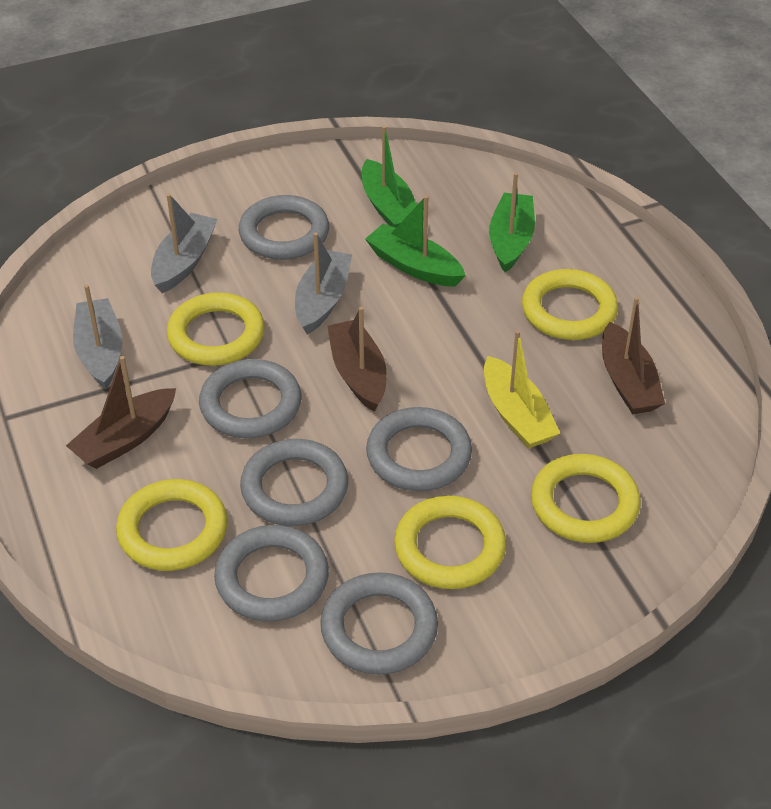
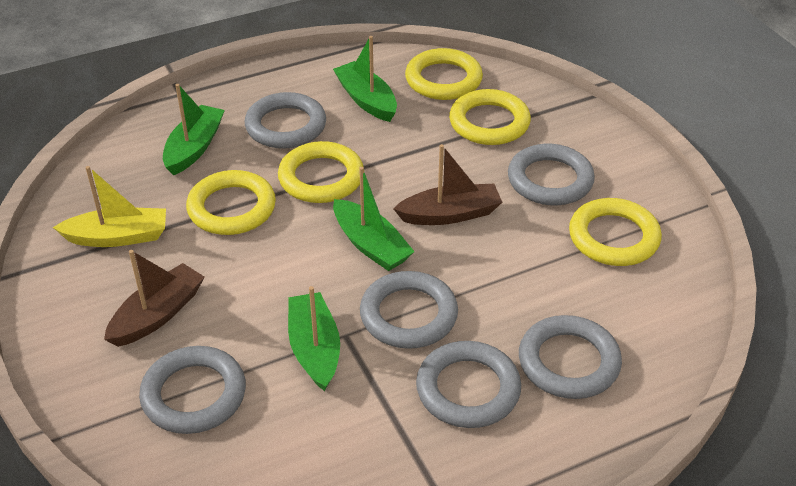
brown boat: 3 -> 2
green boat: 3 -> 4
grey boat: 3 -> 0

